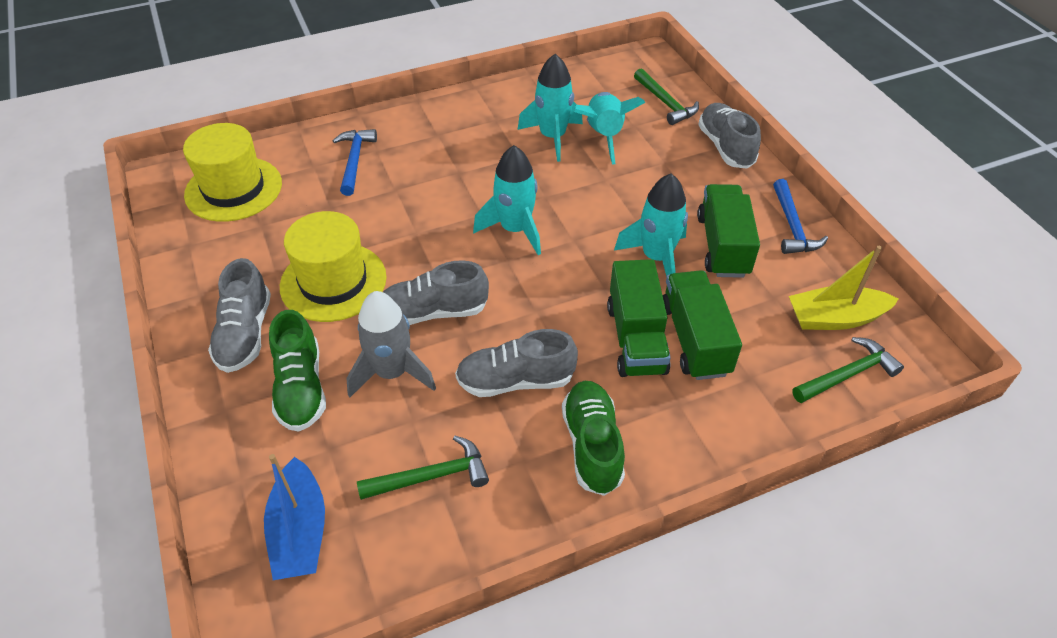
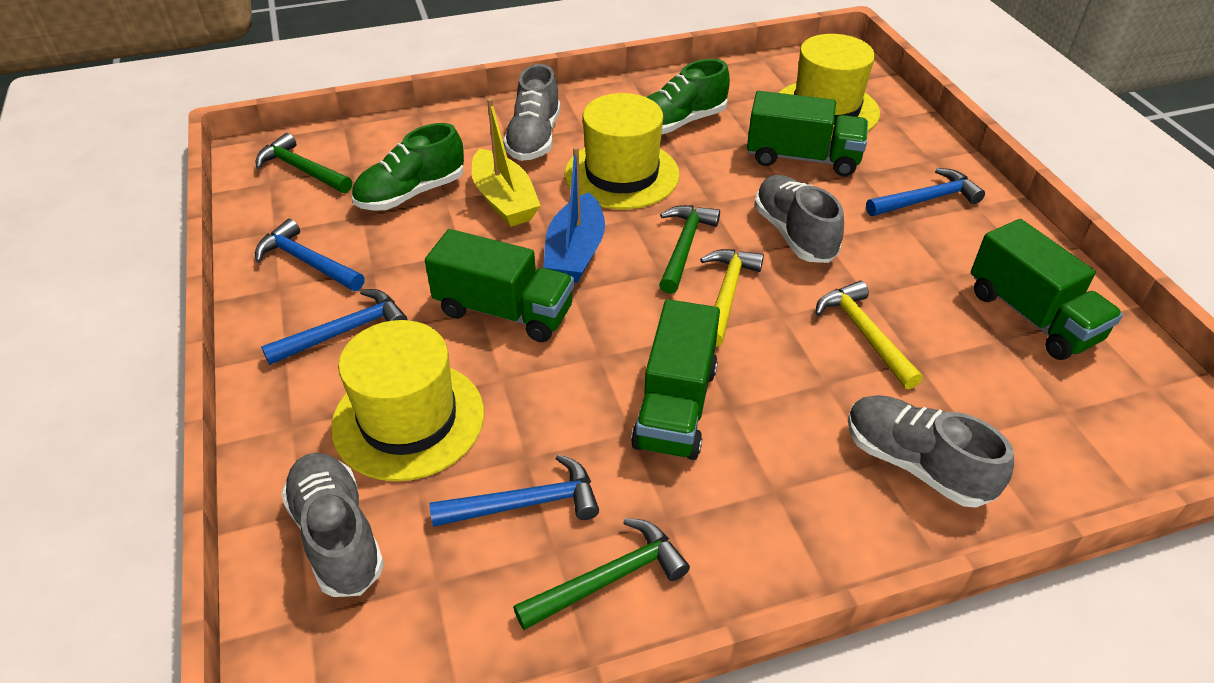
blue hammer: 2 -> 4
green truck: 3 -> 4
grey rocket: 1 -> 0
turquoise rocket: 4 -> 0
yellow hammer: 0 -> 2
yellow hat: 2 -> 3

